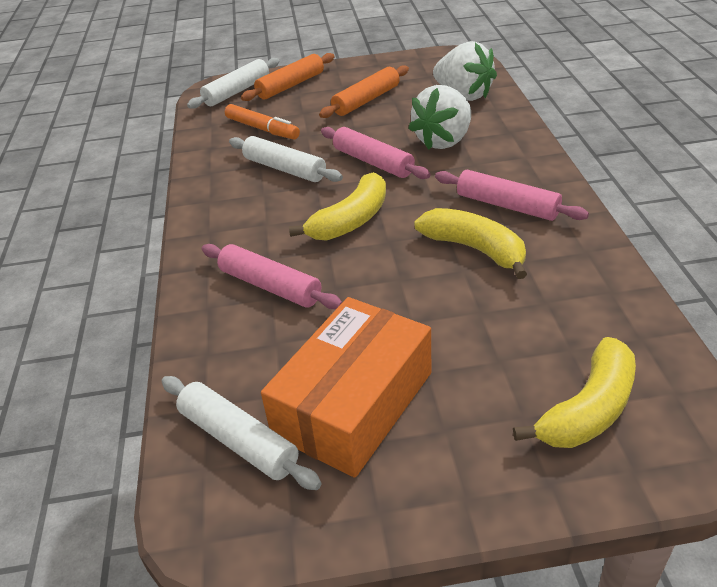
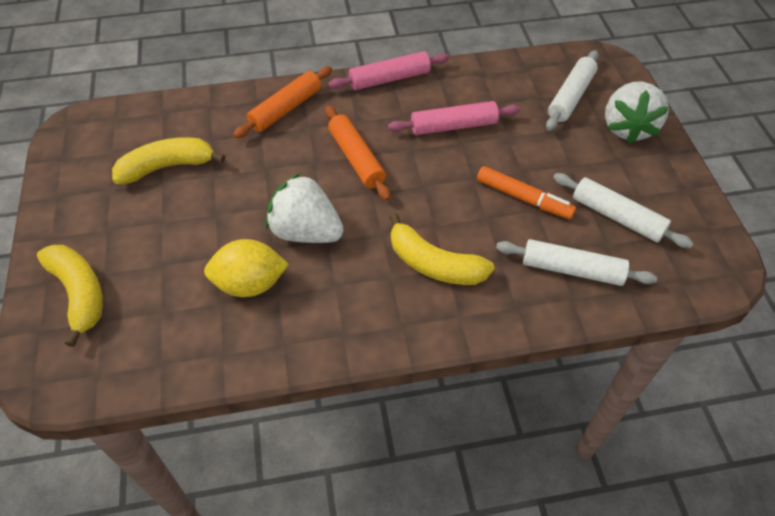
orange box: 1 -> 0
pink rolling pin: 3 -> 2
yellow lemon: 0 -> 1

